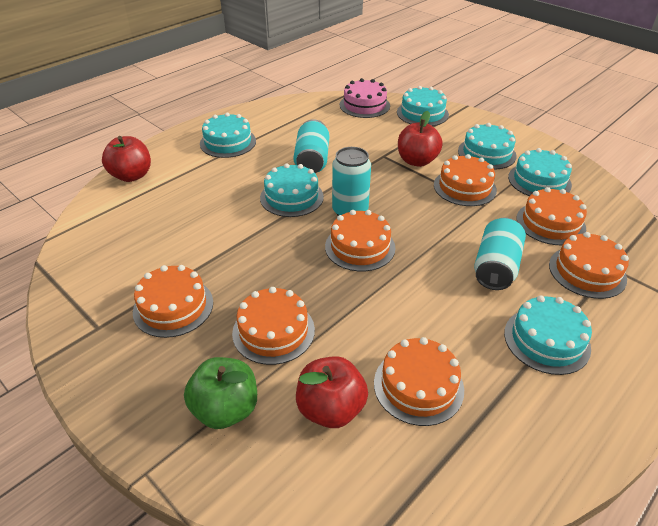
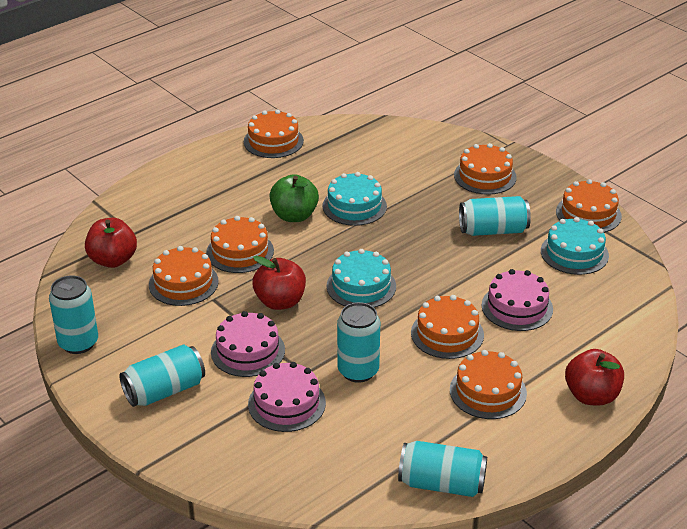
pink cake: 1 -> 3
turquoise cake: 6 -> 3
turquoise can: 3 -> 5

